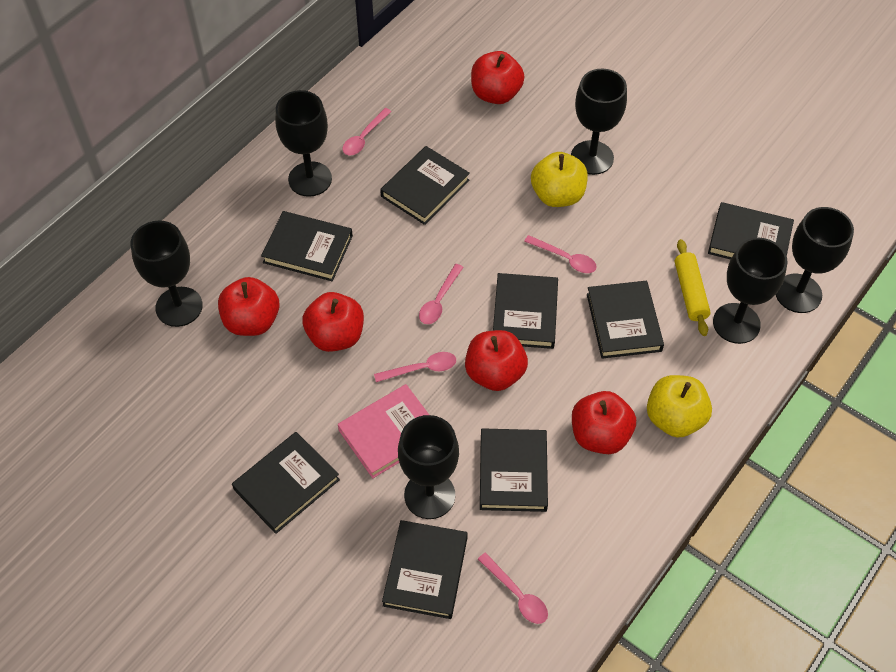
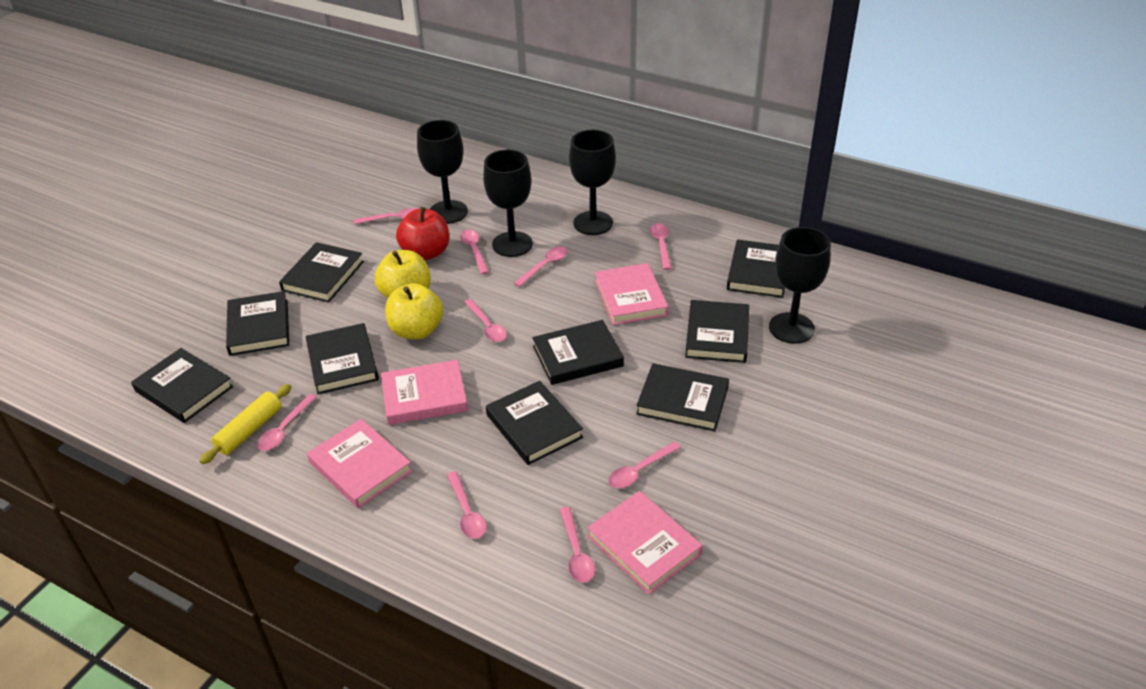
black book: 8 -> 9
black goblet: 6 -> 4
pink book: 1 -> 4
pink spoon: 5 -> 9
red apple: 5 -> 1

